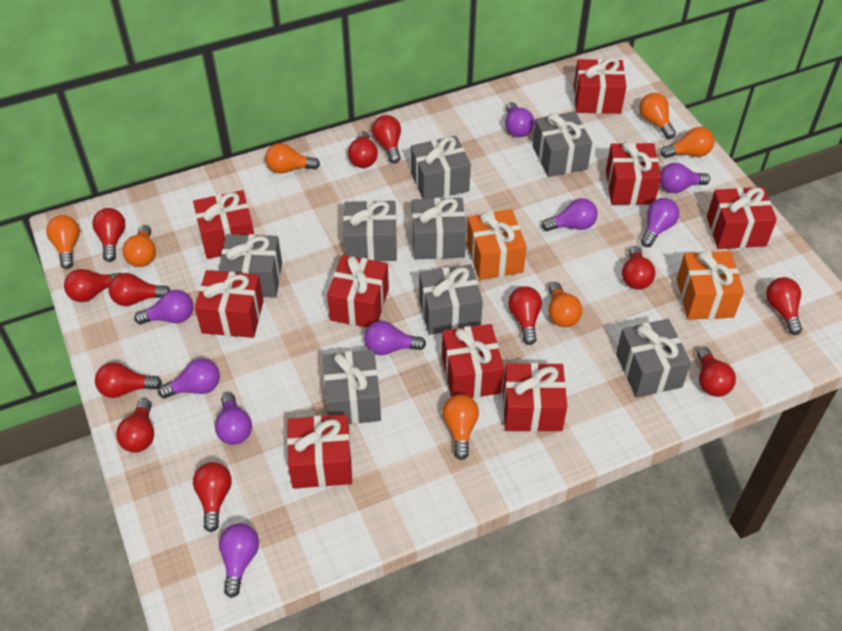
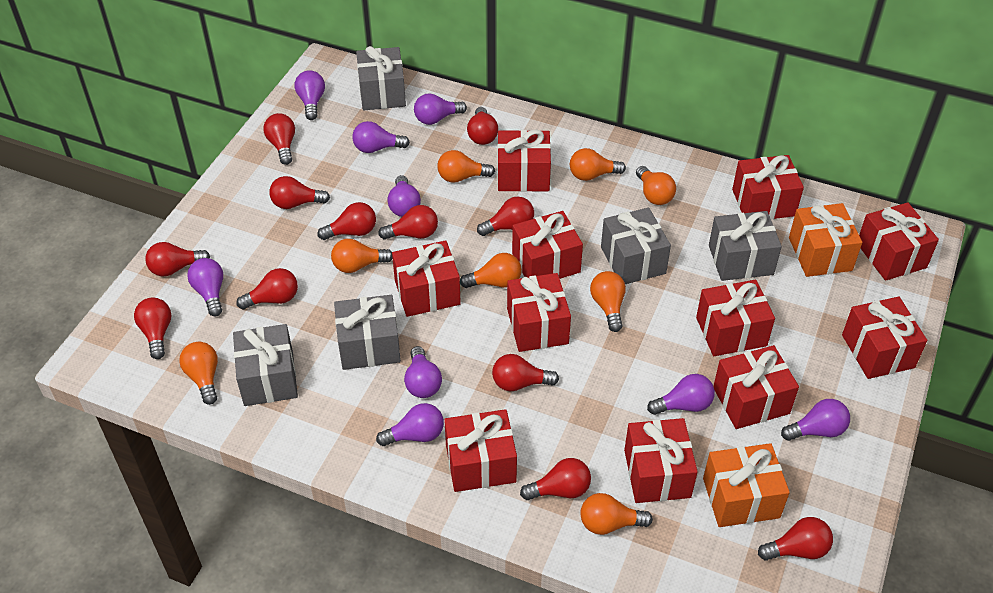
grey gift: 8 -> 5
orange light bulb: 7 -> 8
red gift: 9 -> 11

